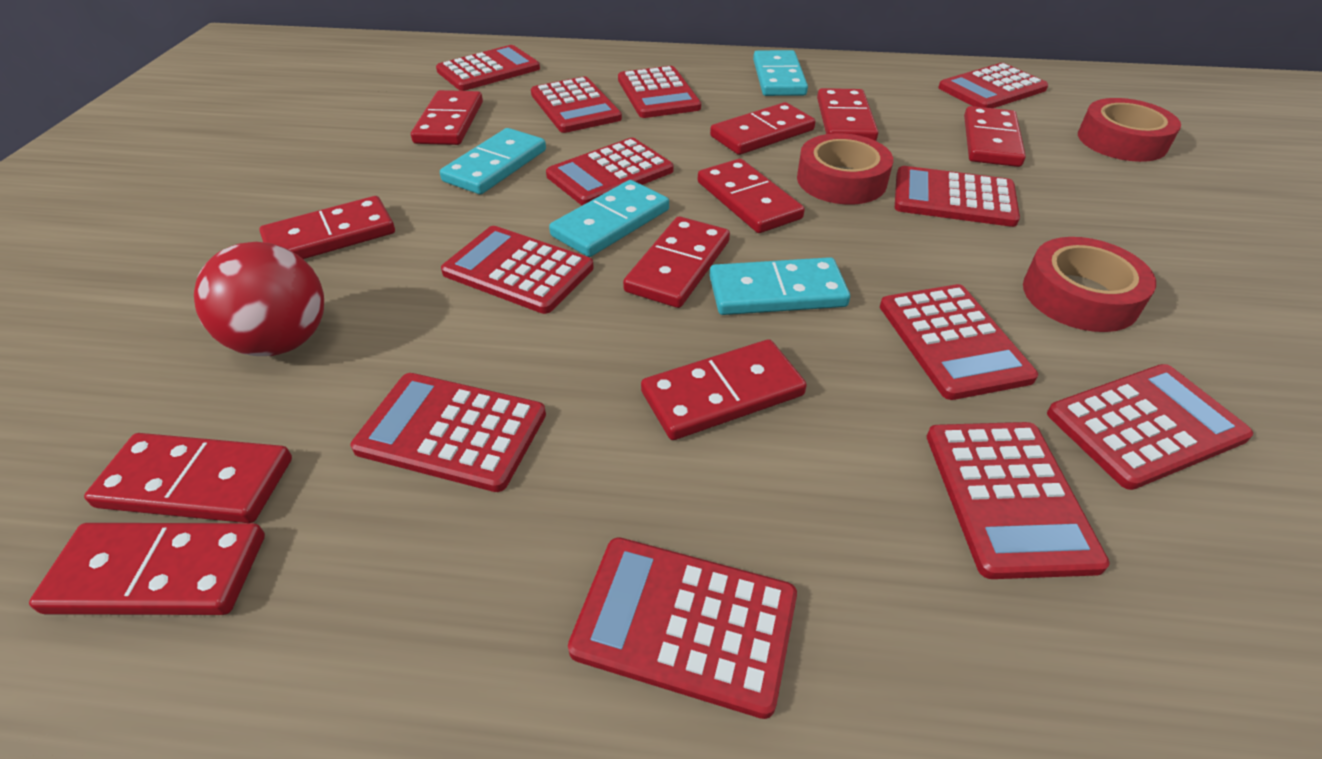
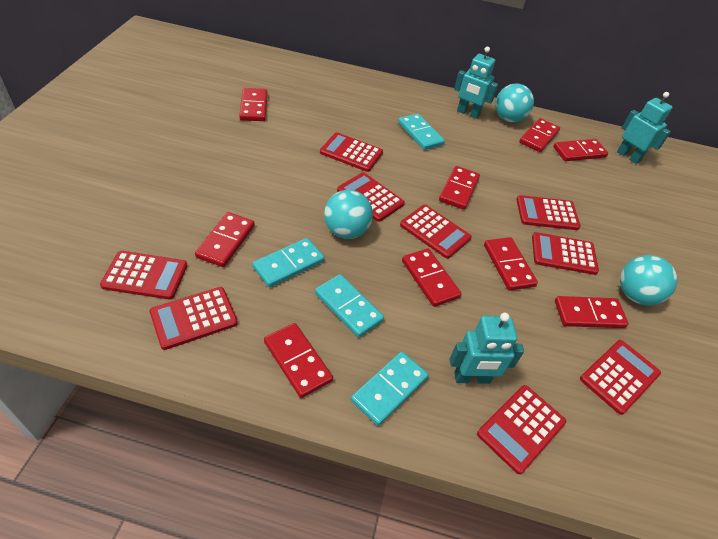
red ball: 1 -> 0
red calculator: 12 -> 9
red domino: 10 -> 9
red tape: 3 -> 0
turquoise ball: 0 -> 3
turquoise robot: 0 -> 3

